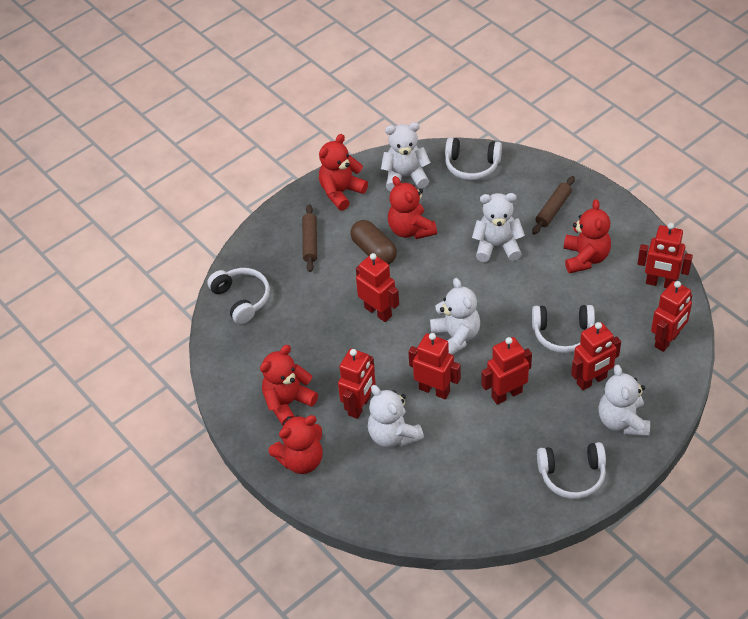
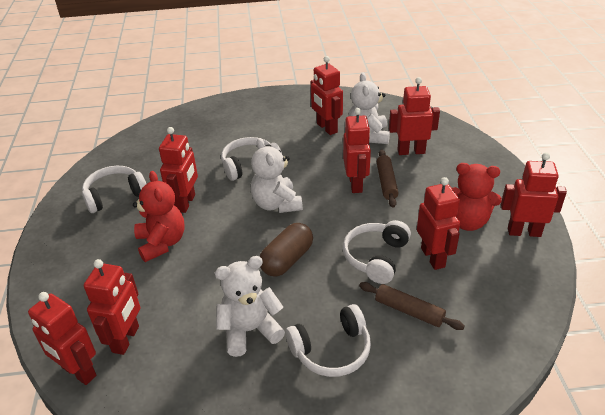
red robot: 7 -> 8
red teddy bear: 5 -> 2
white teddy bear: 5 -> 3

